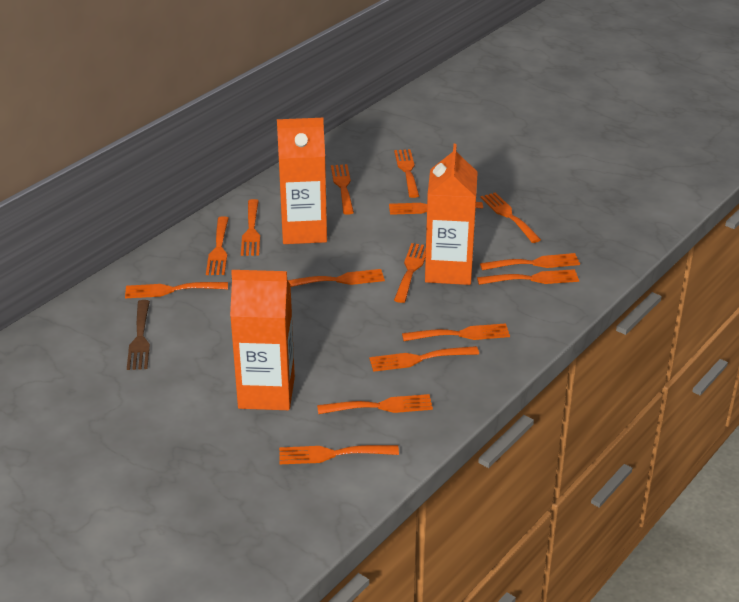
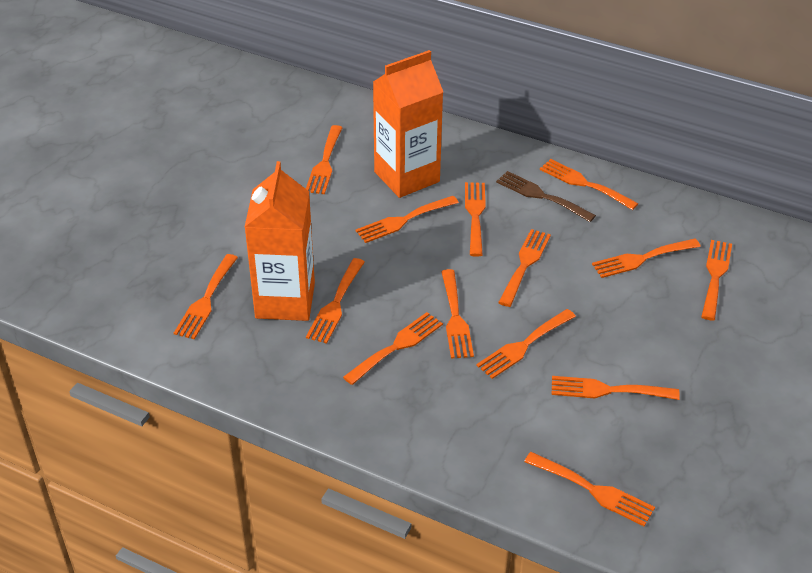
orange carton: 3 -> 2
orange fork: 15 -> 14

